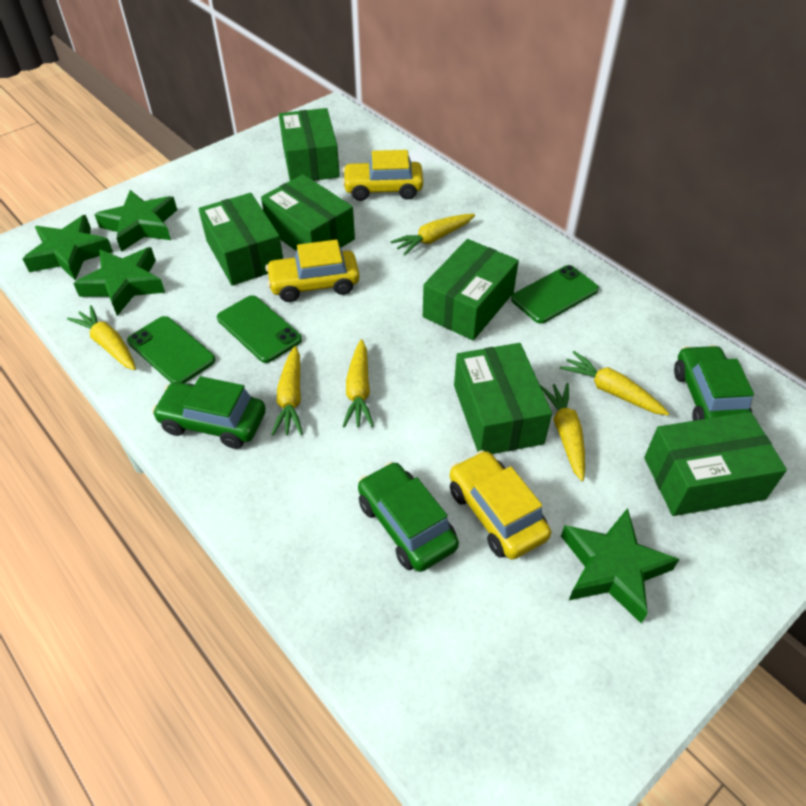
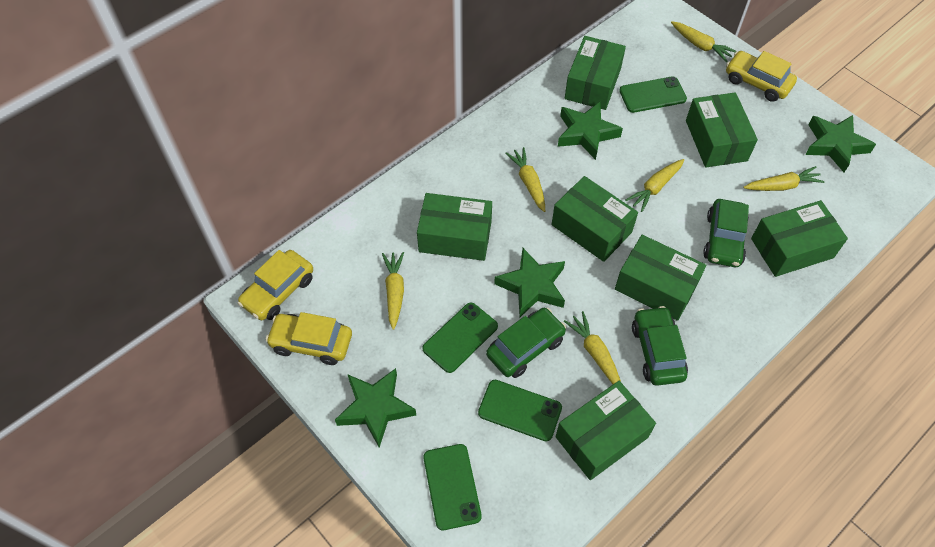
green box: 6 -> 7
green phone: 3 -> 4

